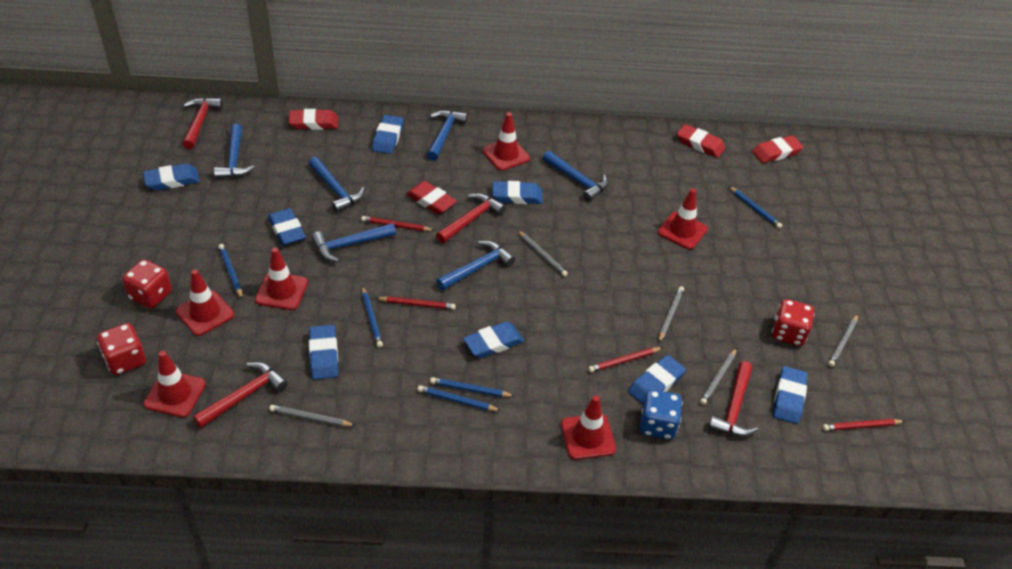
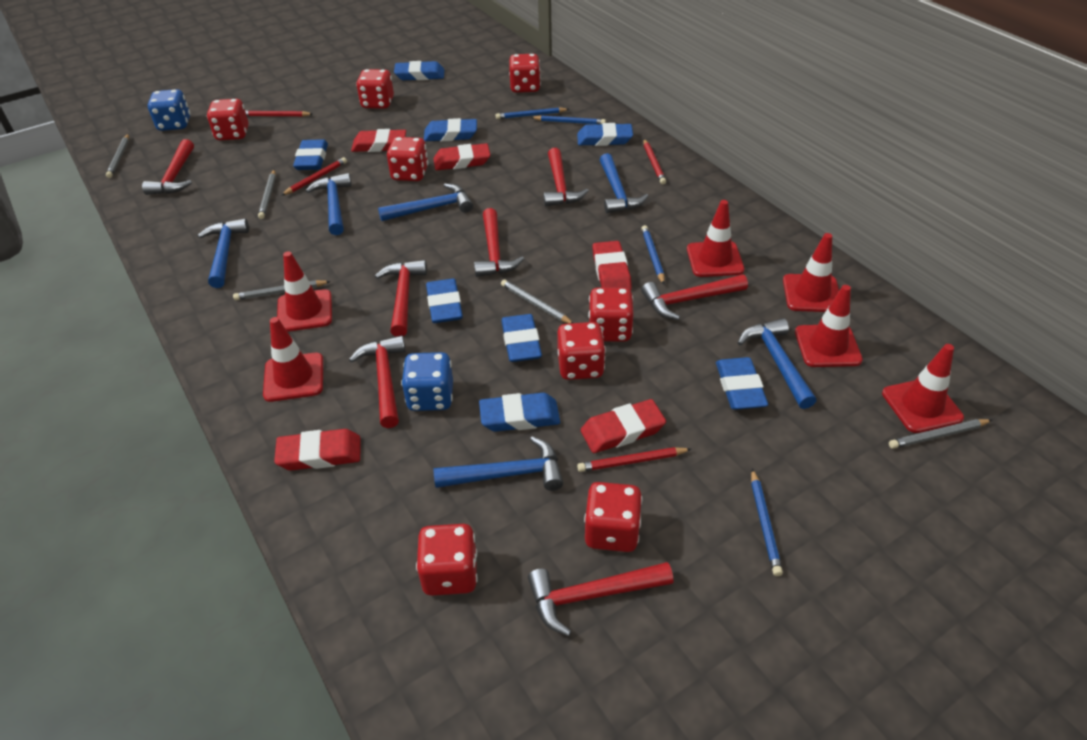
blue dice: 1 -> 2
blue pencil: 5 -> 4
red dice: 3 -> 8
red eraser: 4 -> 5
red hammer: 4 -> 7

